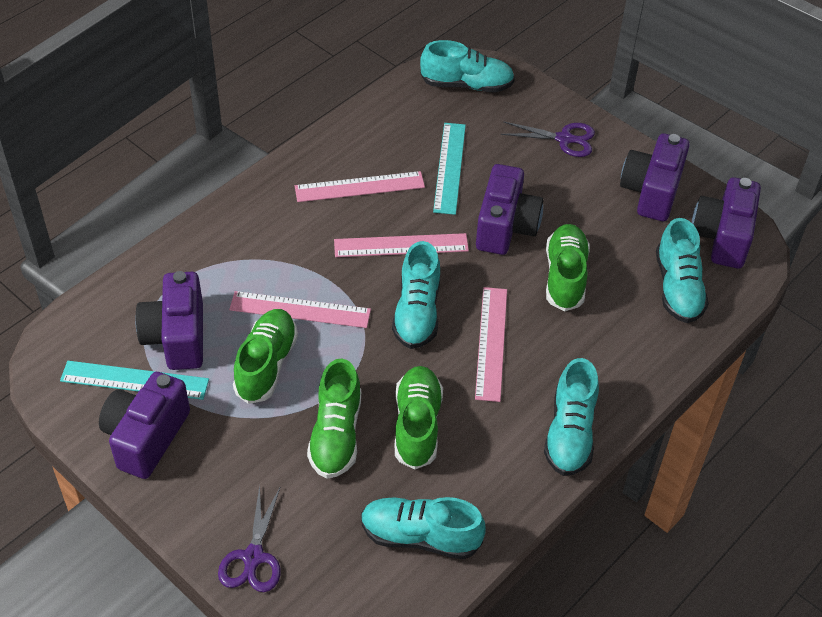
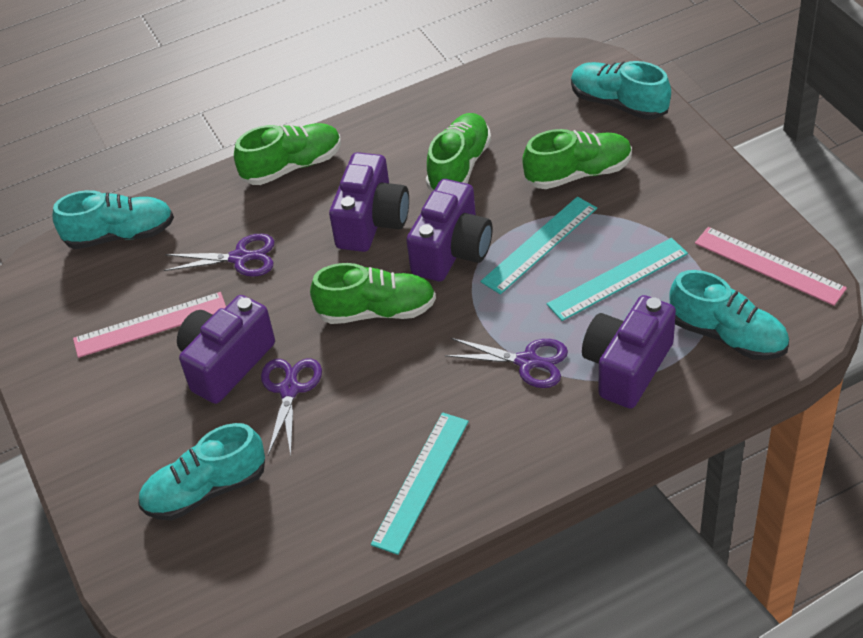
pink ruler: 4 -> 2
purple camera: 5 -> 4
purple scissors: 2 -> 3
turquoise ruler: 2 -> 3
turquoise shoe: 5 -> 4

